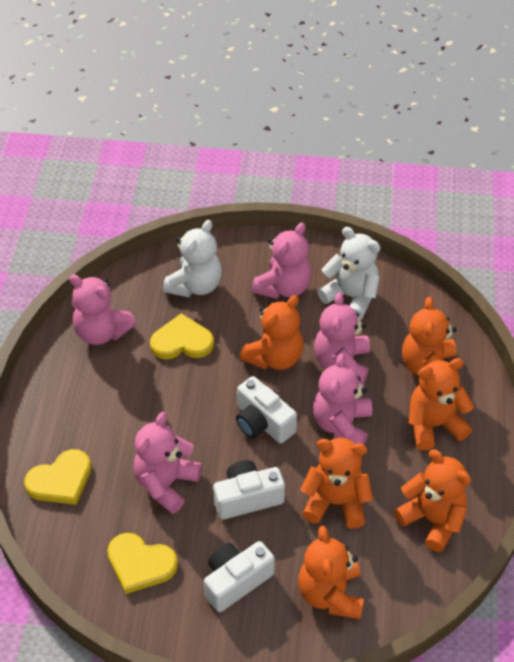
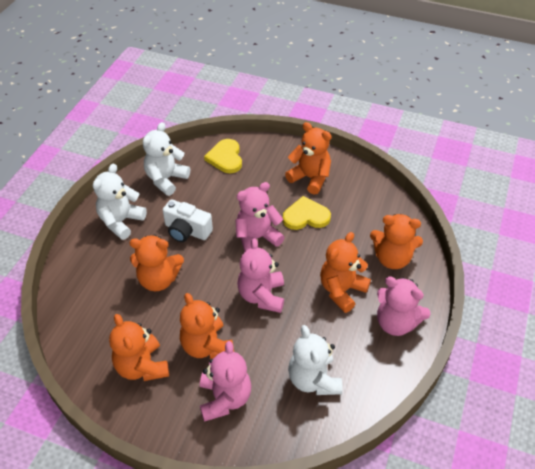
pink teddy bear: 5 -> 4
white camera: 3 -> 1
white teddy bear: 2 -> 3
yellow heart: 3 -> 2

